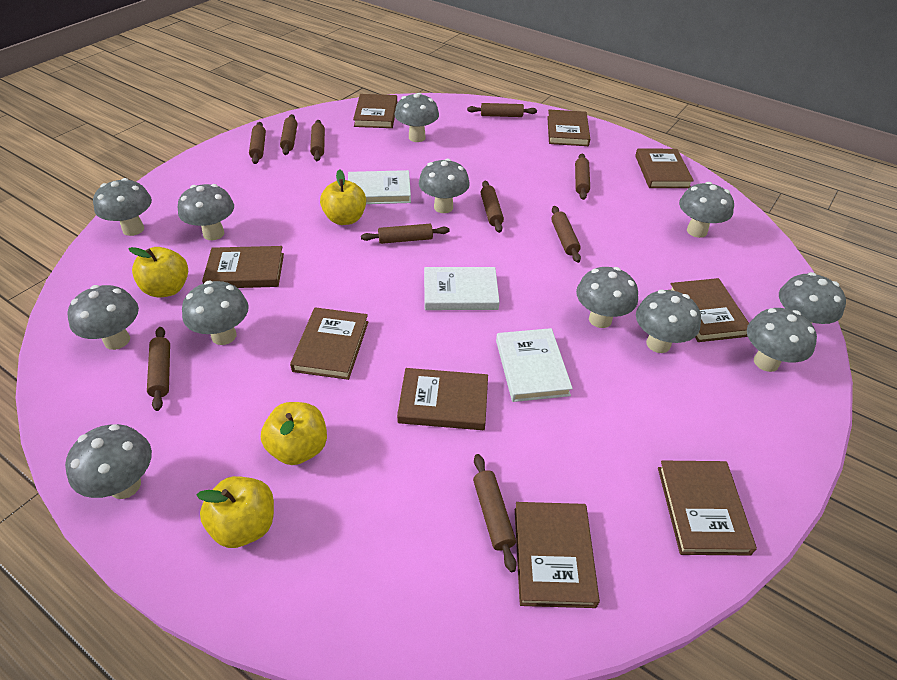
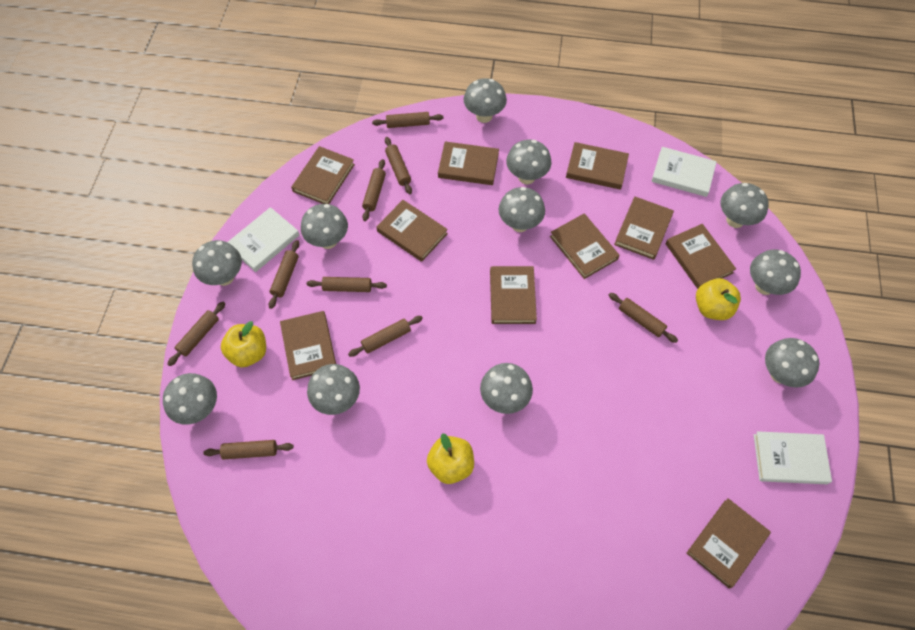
brown book: 9 -> 10
brown rolling pin: 10 -> 9
grey mushroom: 12 -> 11
yellow apple: 4 -> 3

